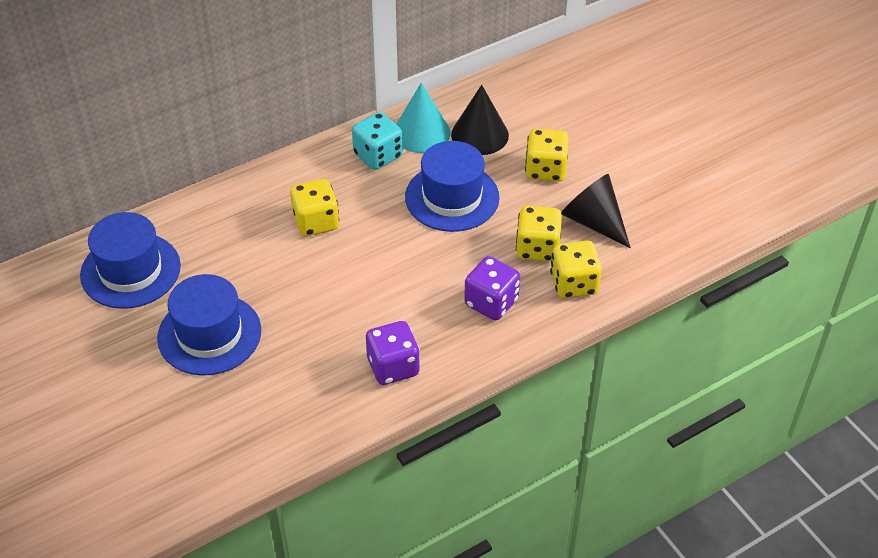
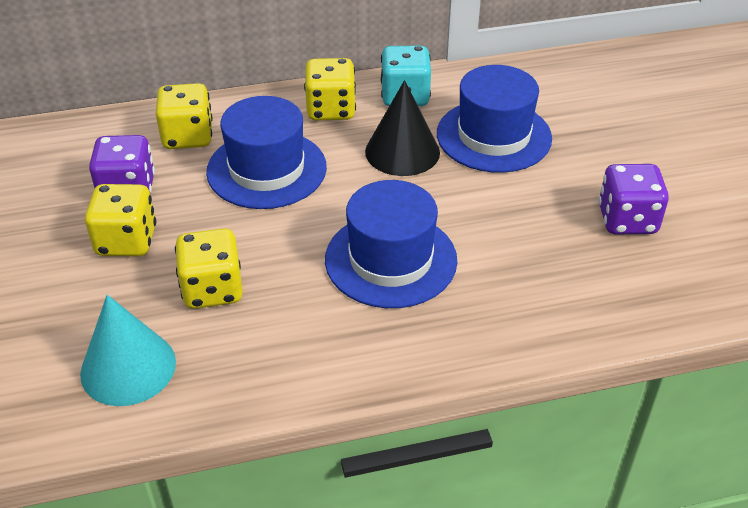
black cone: 2 -> 1

